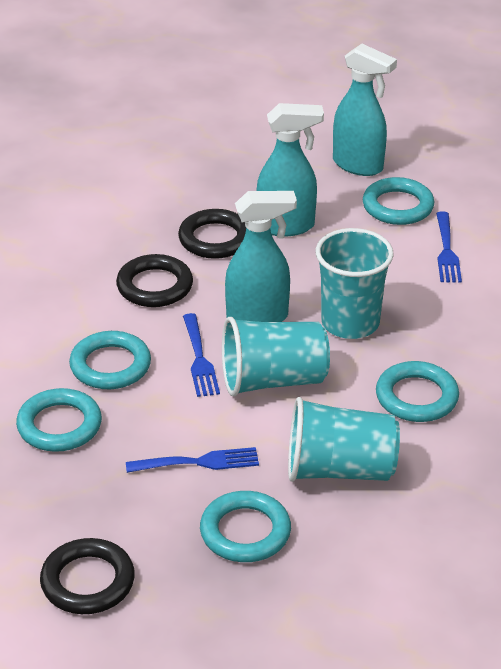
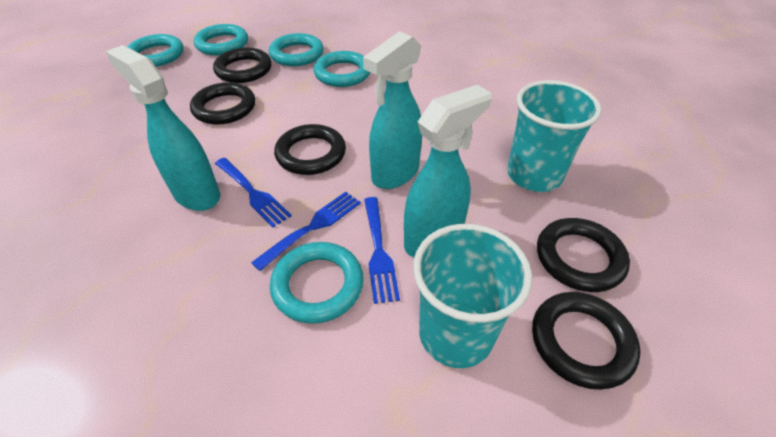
black ring: 3 -> 5
turquoise cup: 3 -> 2

